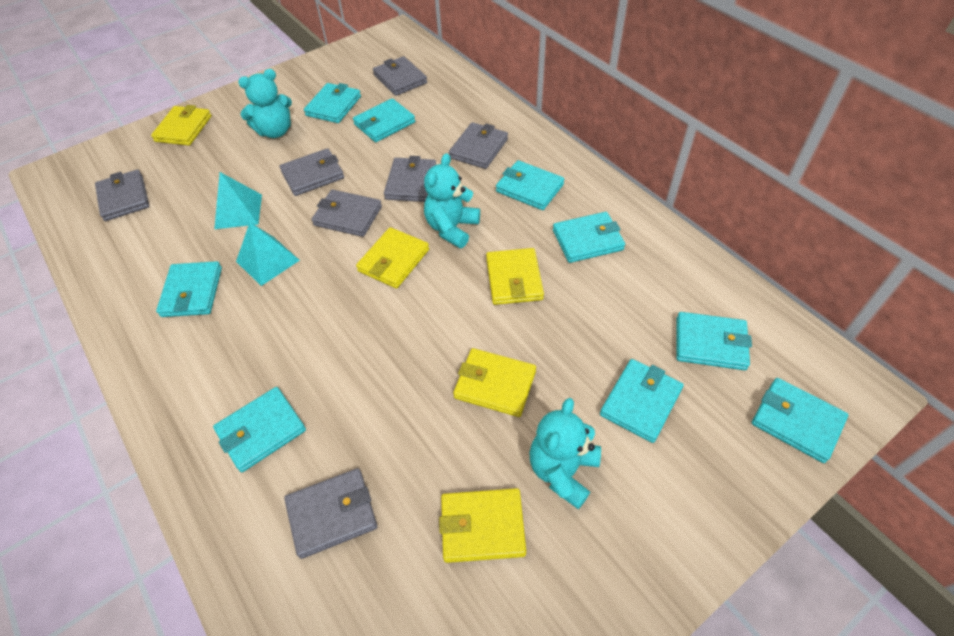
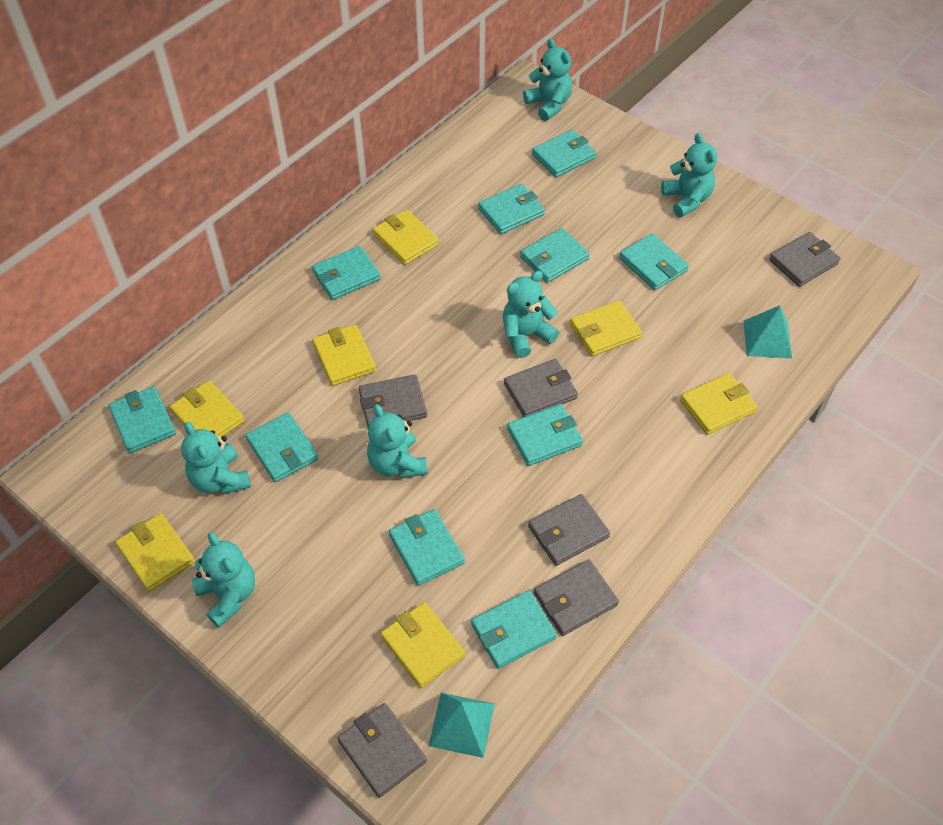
grey wallet: 7 -> 6
turquoise teddy bear: 3 -> 6
turquoise wallet: 9 -> 10
yellow wallet: 5 -> 7

